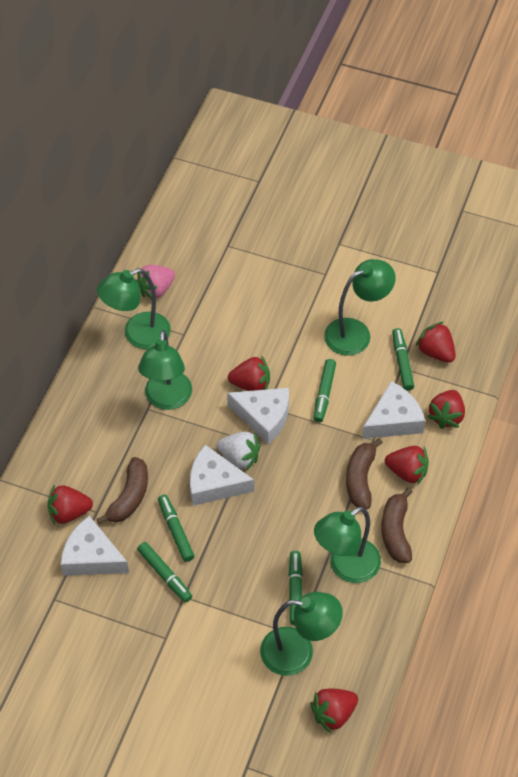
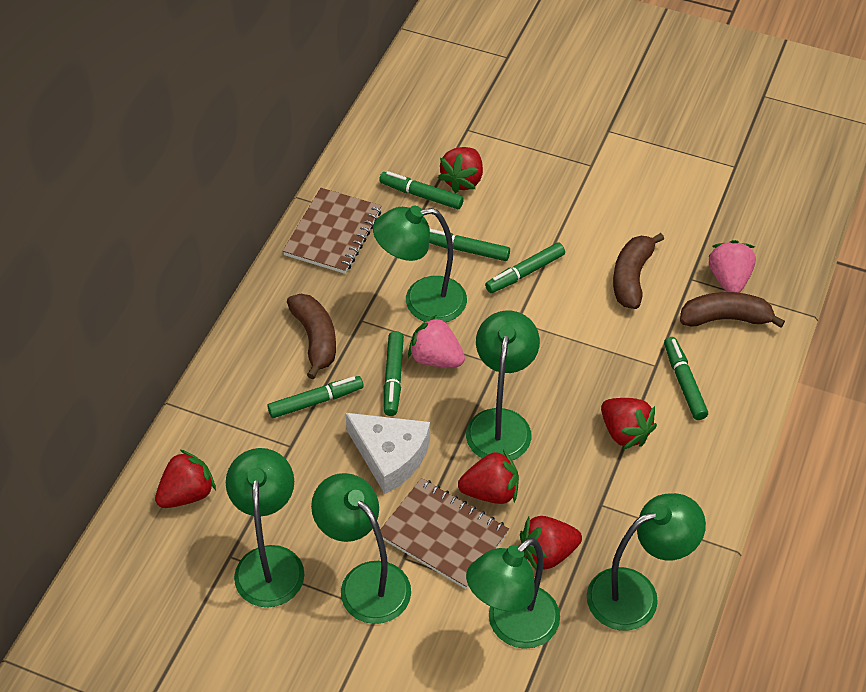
brown notebook: 0 -> 2
green lamp: 5 -> 6
green marker: 5 -> 6
pink strawberry: 1 -> 2
red strawberry: 6 -> 5
white cheese: 4 -> 1
white strawberry: 1 -> 0

